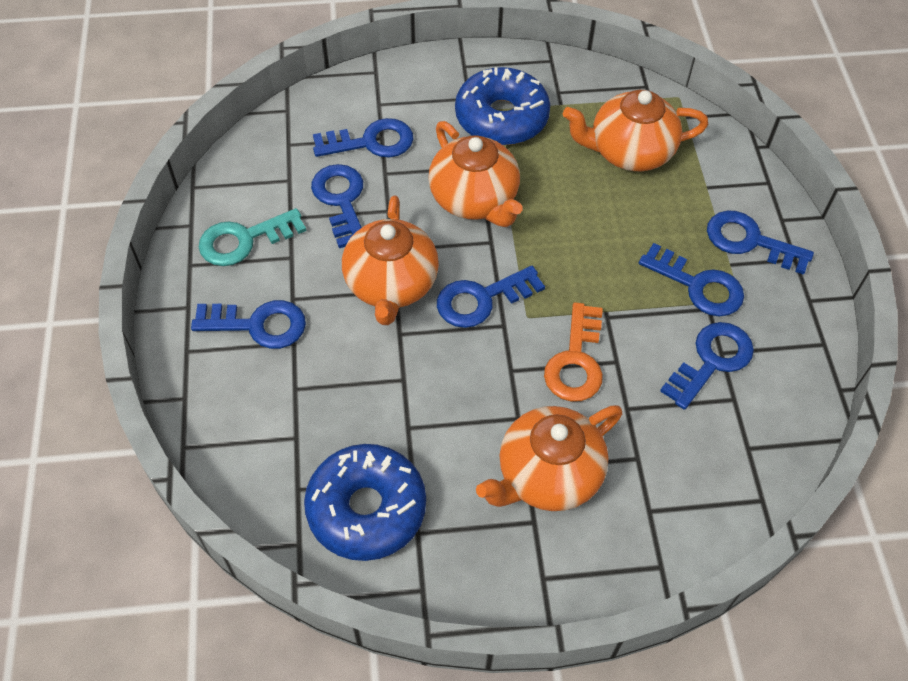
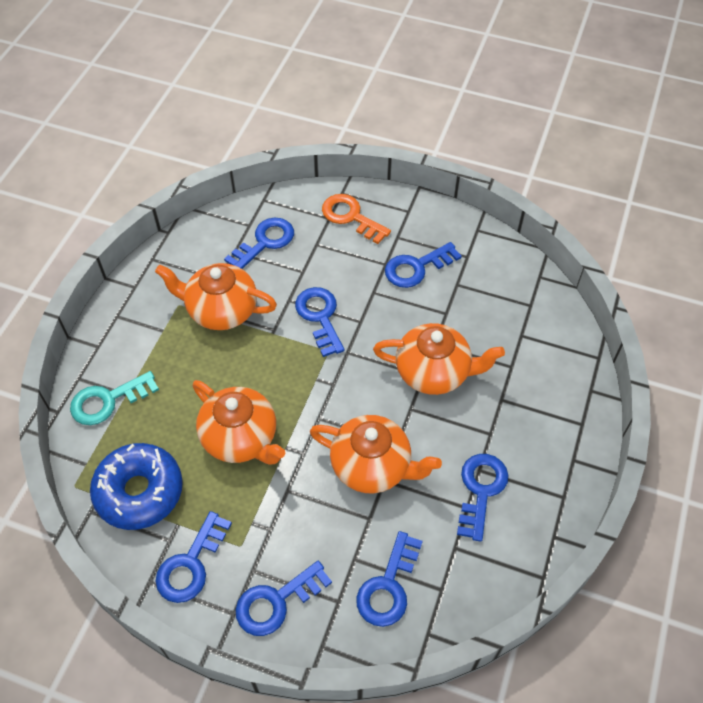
blue donut: 2 -> 1

